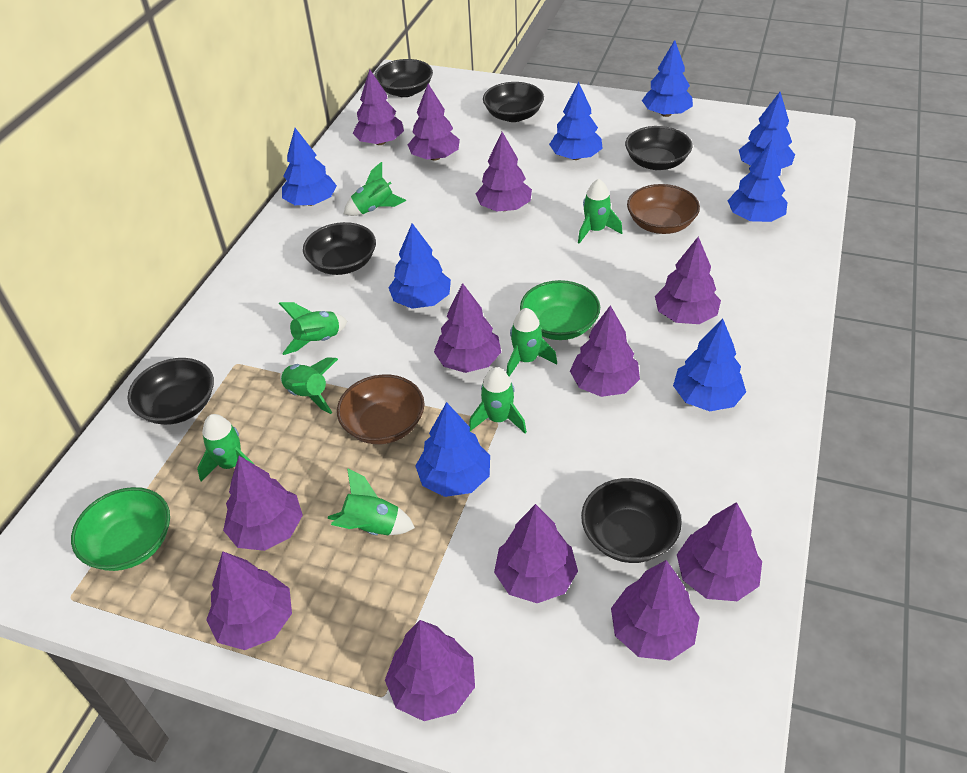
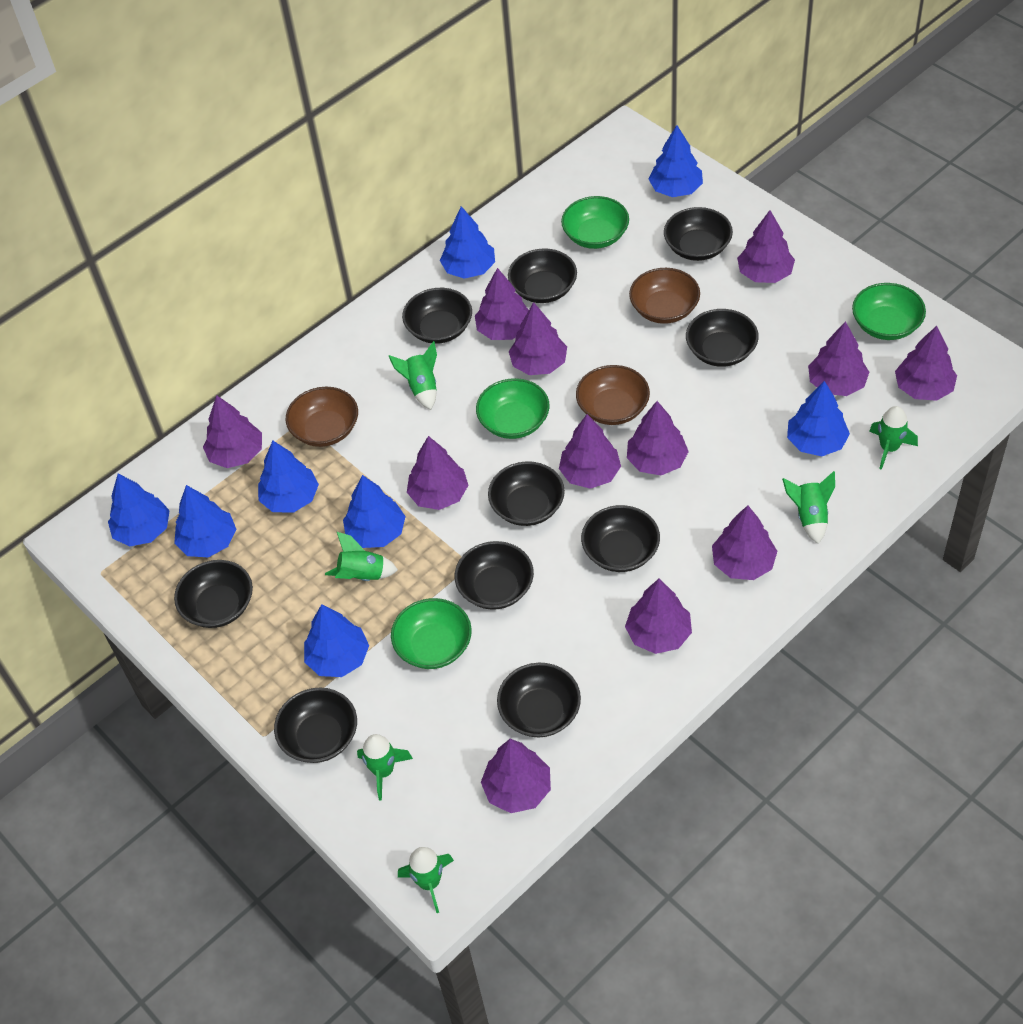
black bowl: 6 -> 10
brown bowl: 2 -> 3
green bowl: 2 -> 4
green rocket: 8 -> 6

